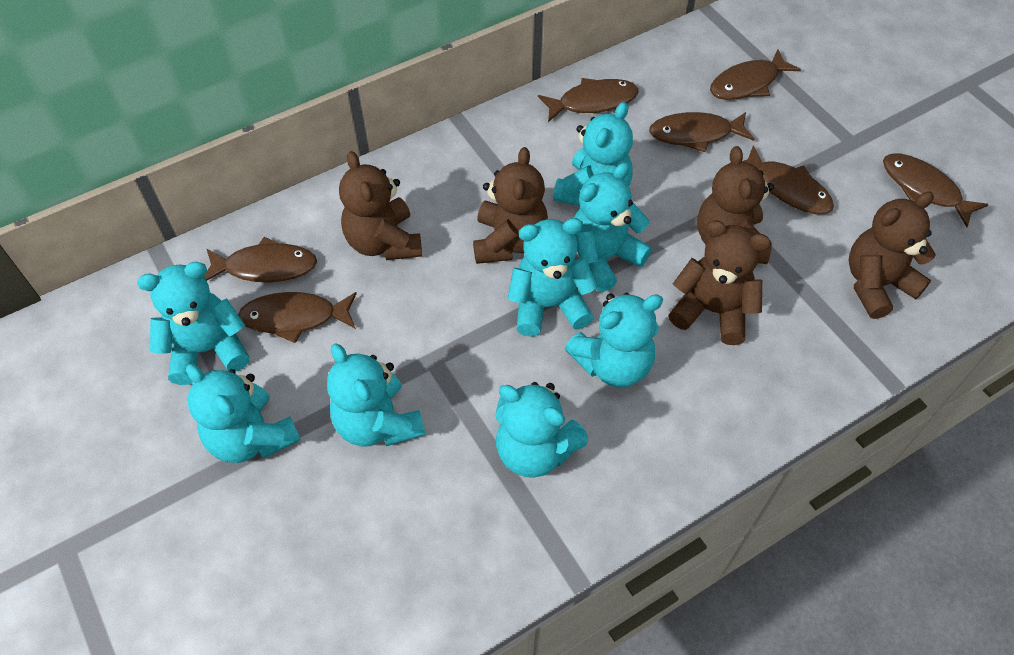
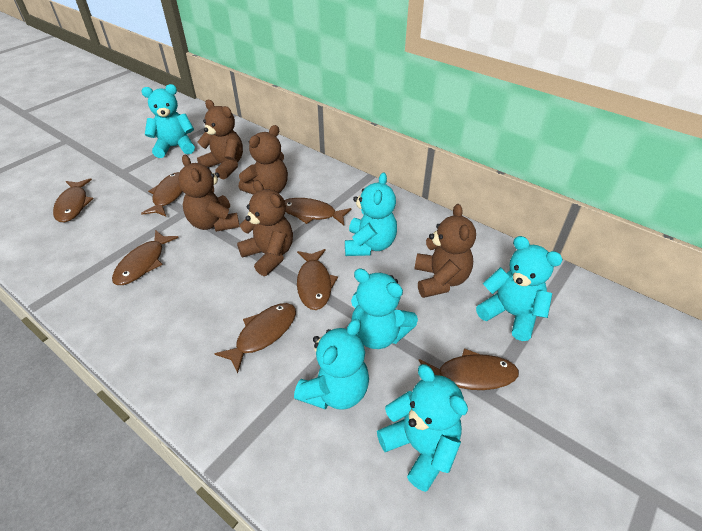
turquoise teddy bear: 8 -> 6

